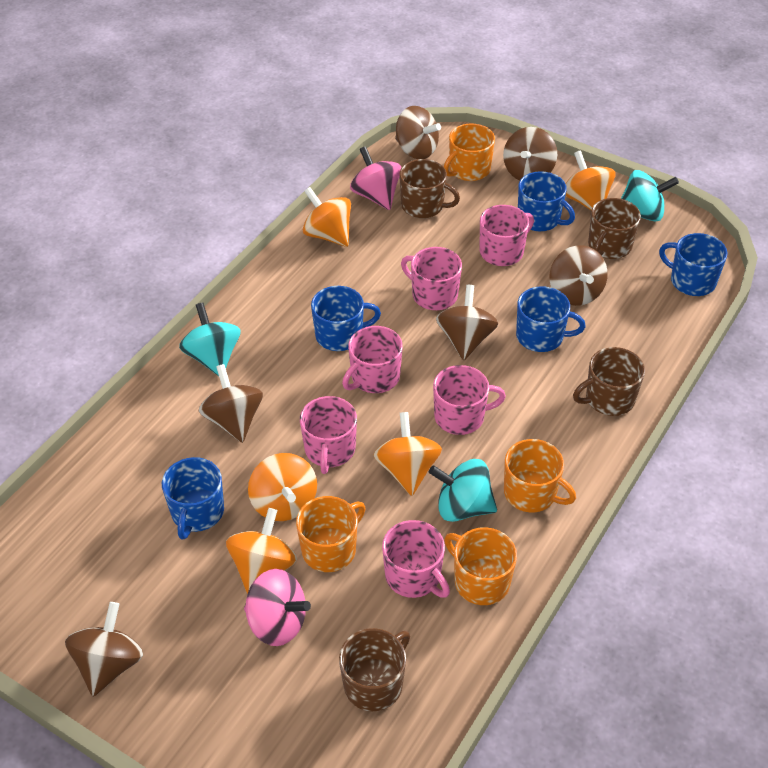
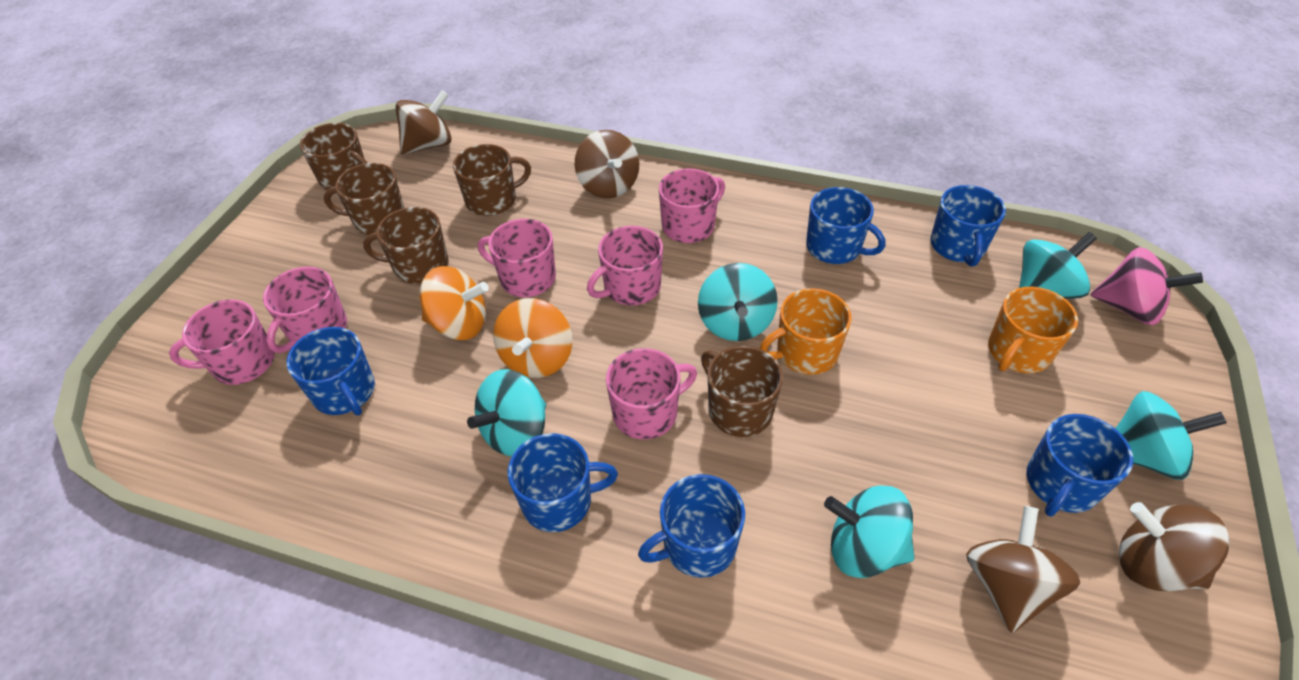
blue mug: 5 -> 6
brown mug: 4 -> 5
brown spinning top: 6 -> 4
orange mug: 4 -> 2
orange spinning top: 5 -> 2
pink spinning top: 2 -> 1
turquoise spinning top: 3 -> 5

